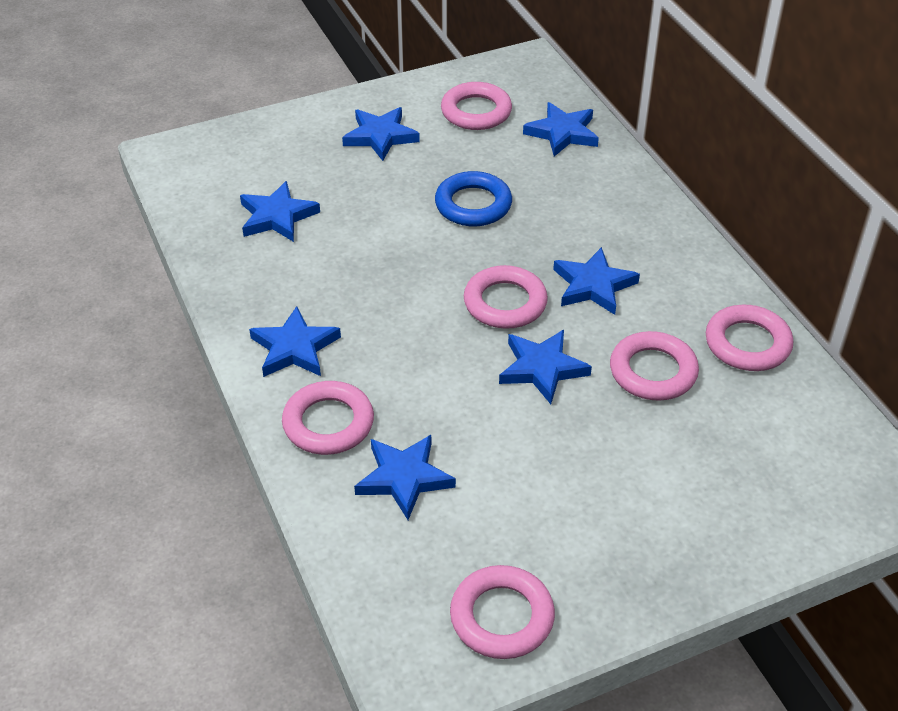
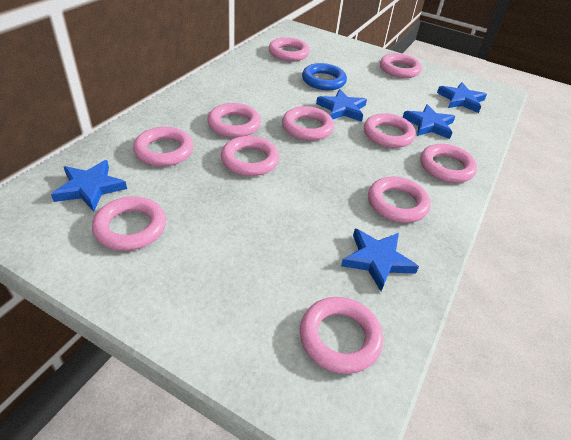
blue star: 7 -> 5
pink ring: 6 -> 11

